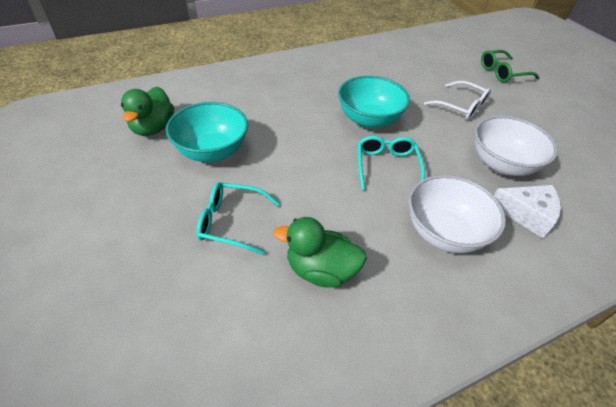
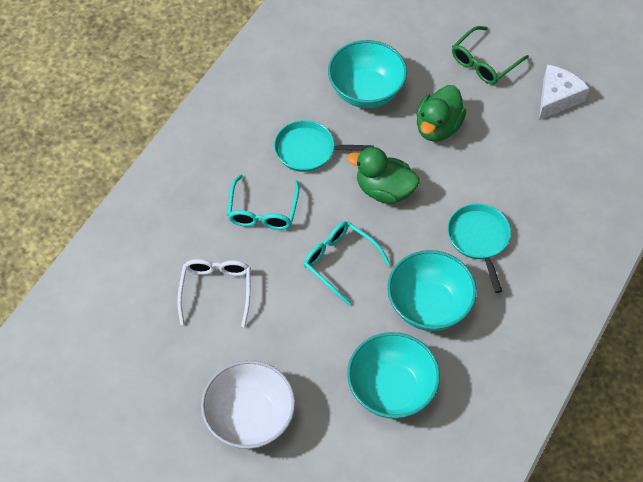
turquoise bowl: 2 -> 3
turquoise pan: 0 -> 2
white bowl: 2 -> 1

